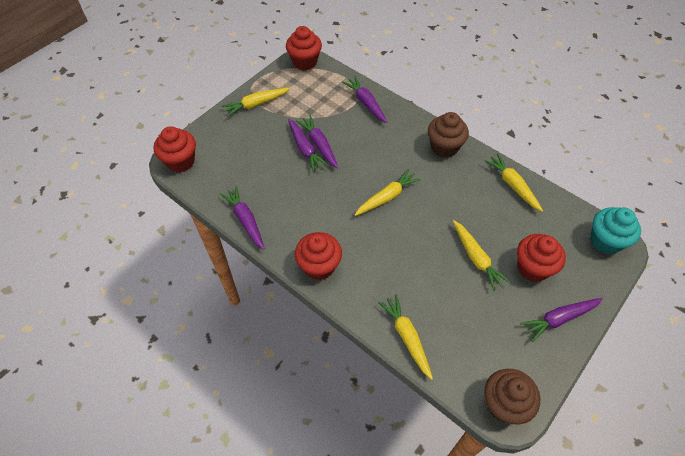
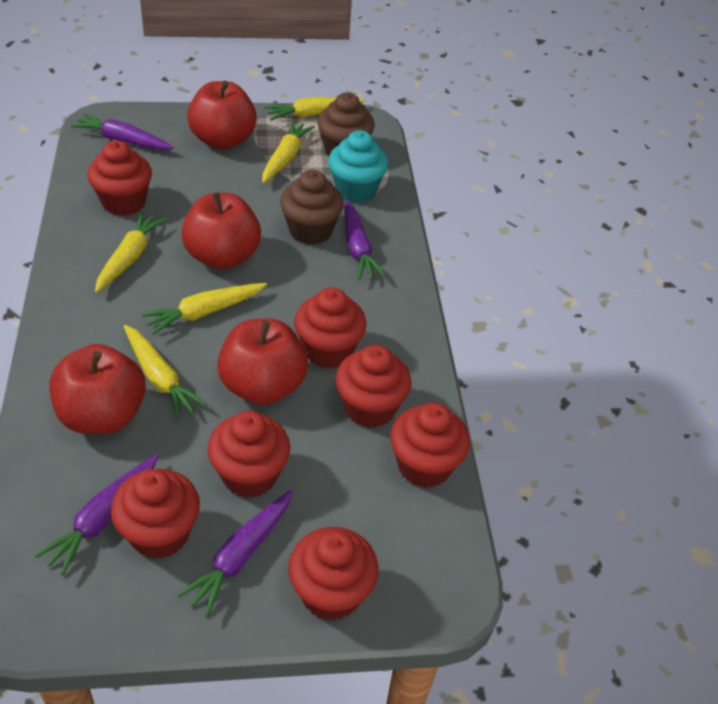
purple carrot: 5 -> 4
red apple: 0 -> 4
red cupcake: 4 -> 7

